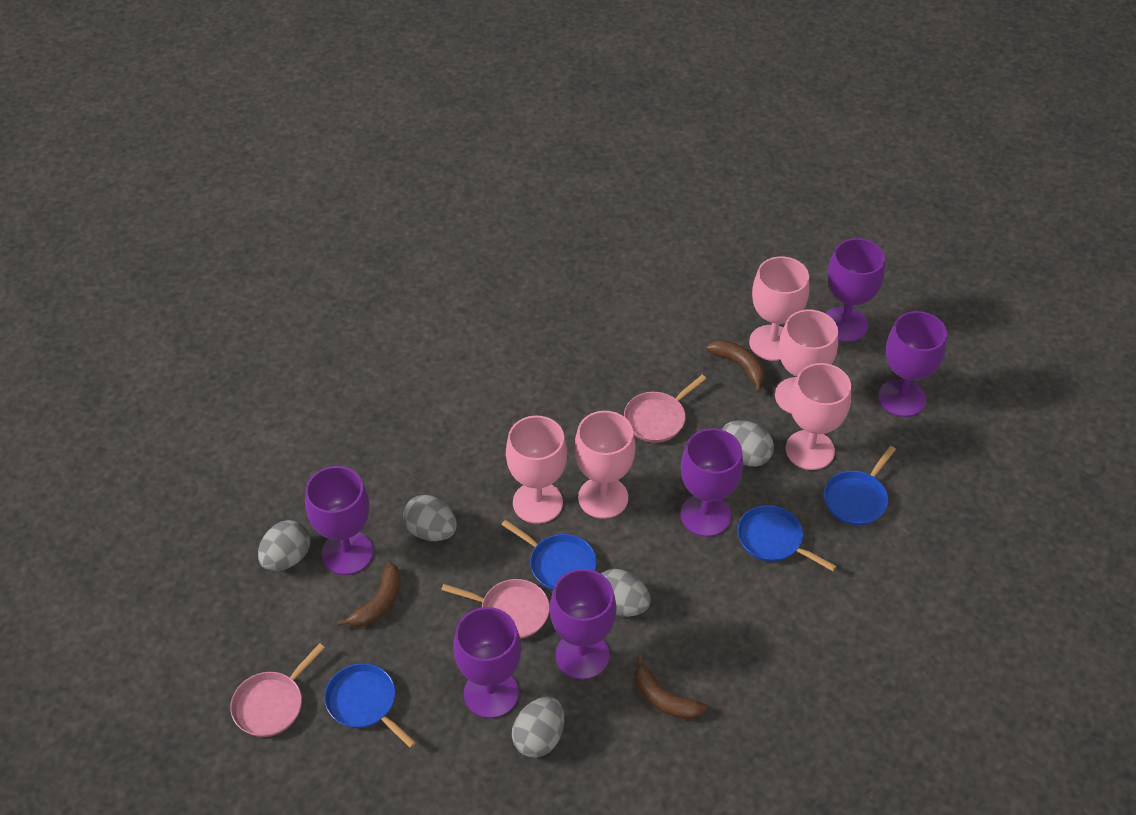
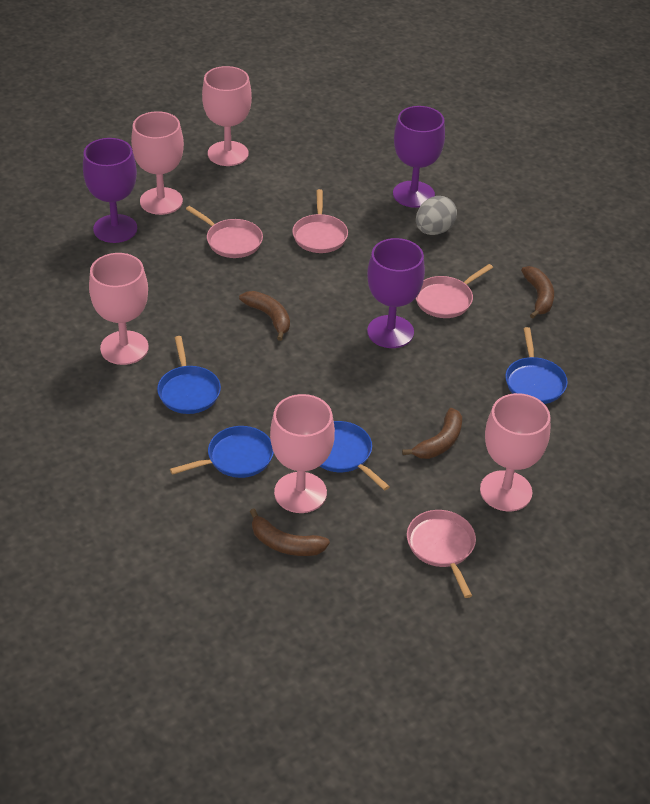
brown banana: 3 -> 4
grey egg: 5 -> 1
pink pan: 3 -> 4
purple goblet: 6 -> 3

